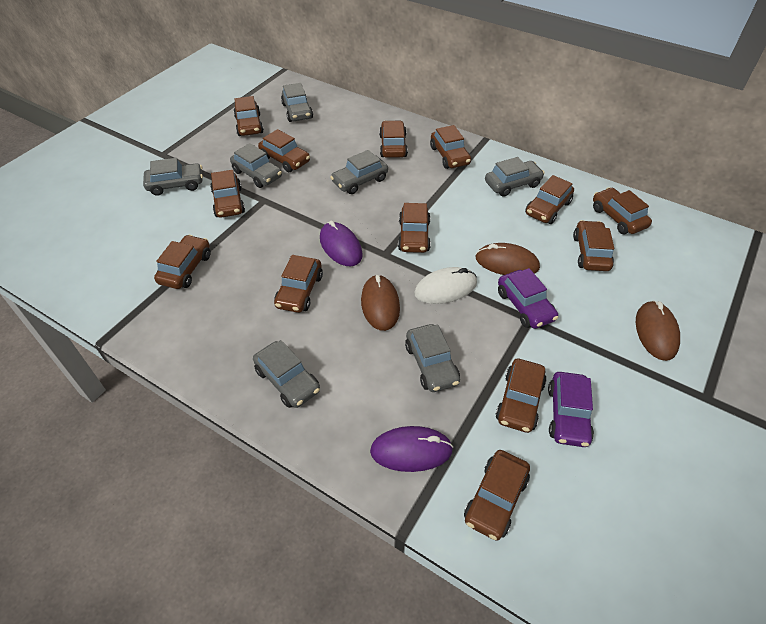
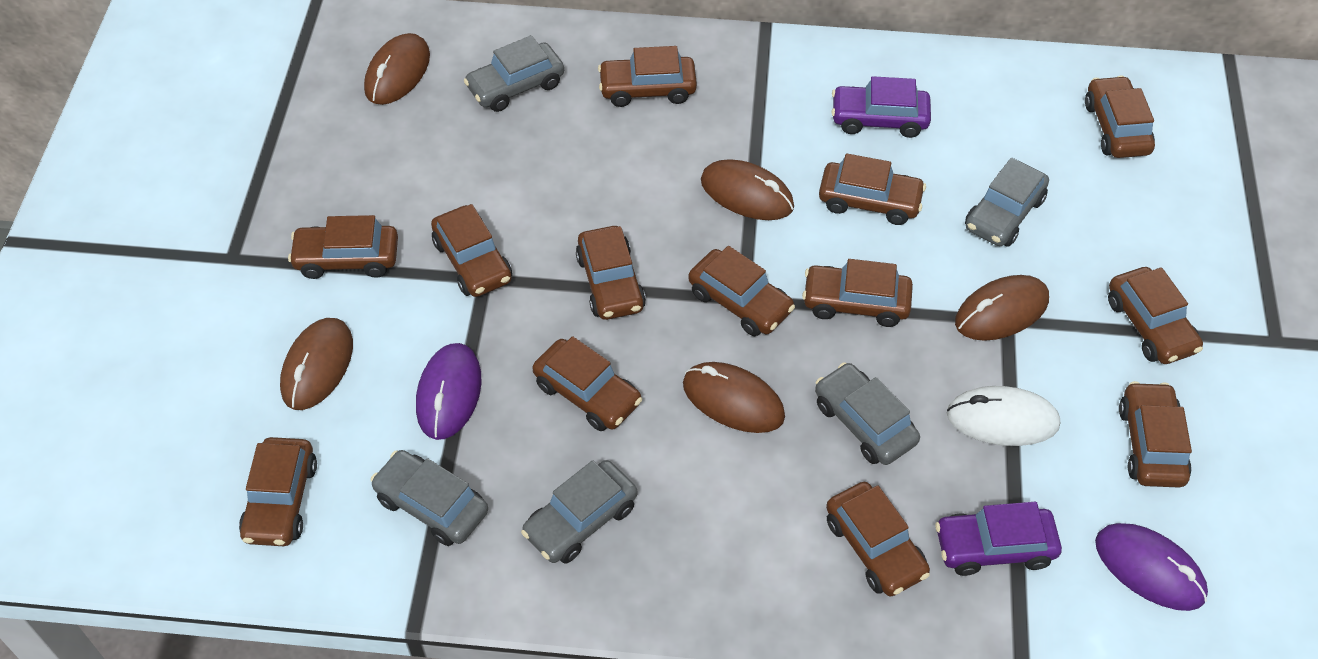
brown mouse: 3 -> 5
grey car: 7 -> 5

